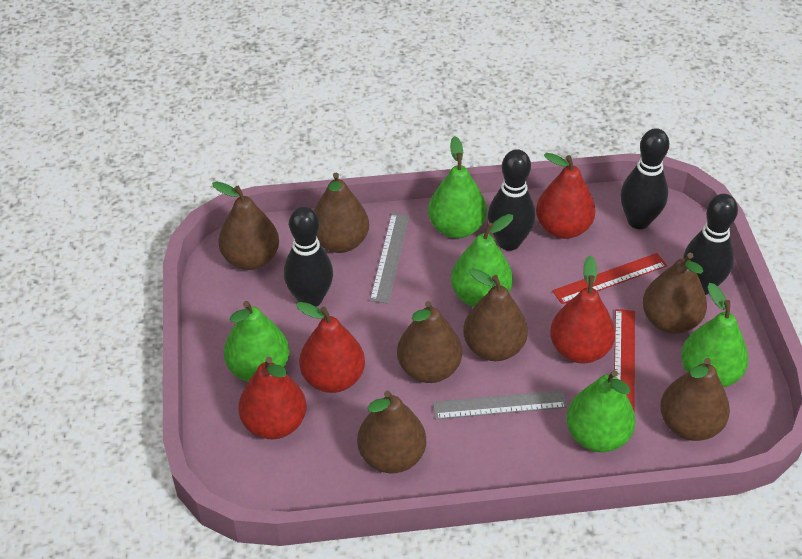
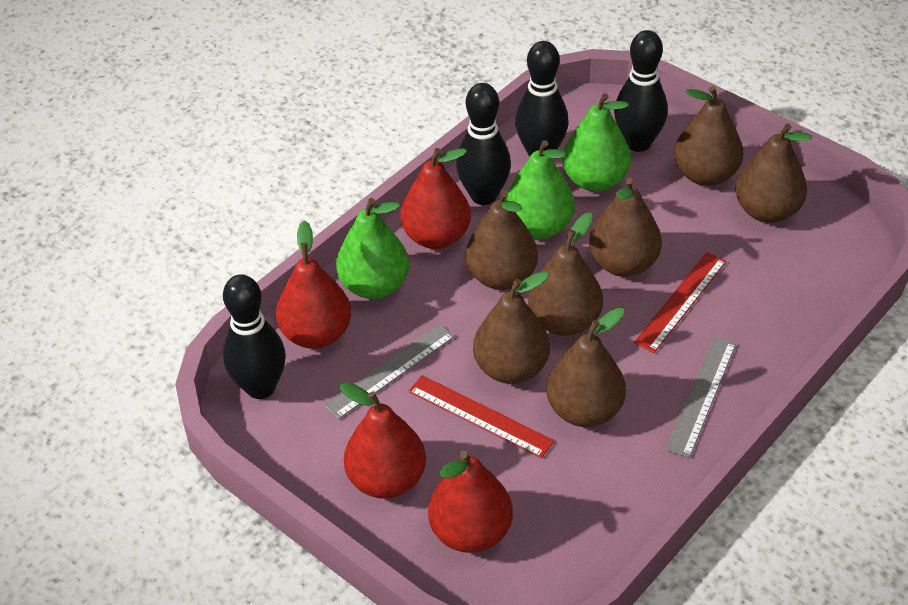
green pear: 5 -> 3

